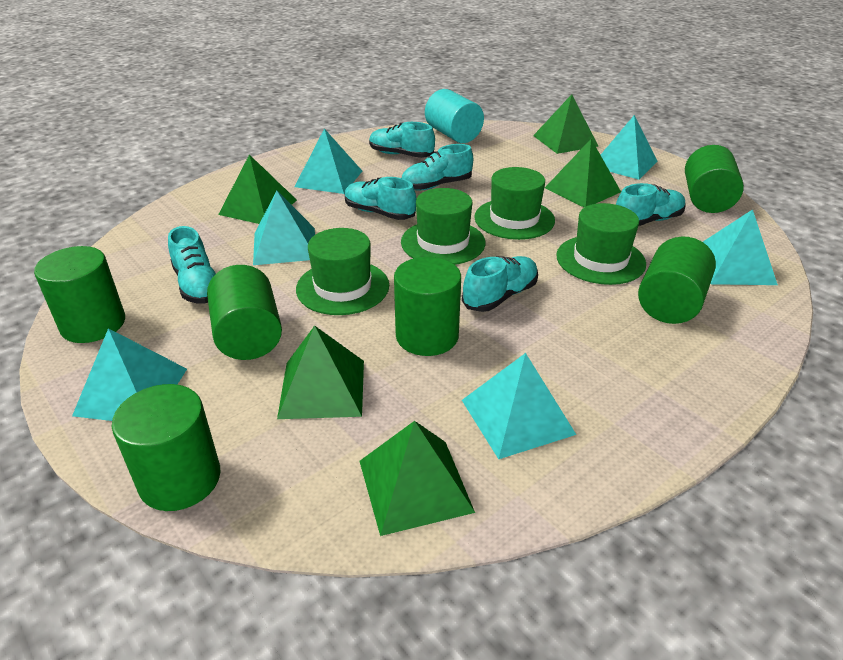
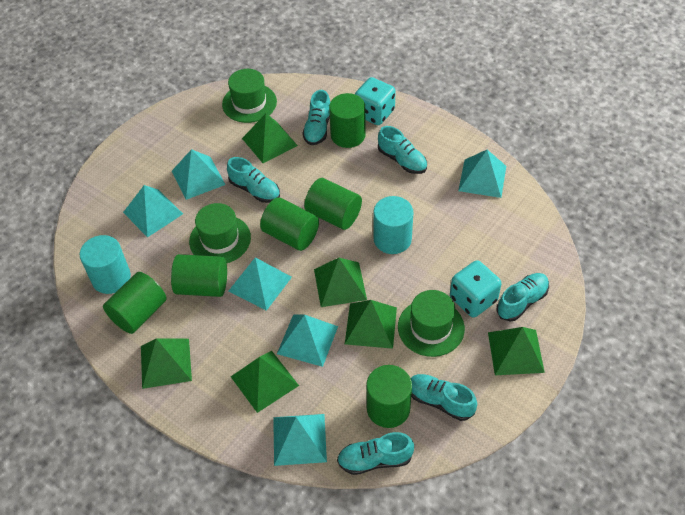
green hat: 4 -> 3
green pyramid: 5 -> 6
turquoise cylinder: 1 -> 2
turquoise dice: 0 -> 2

